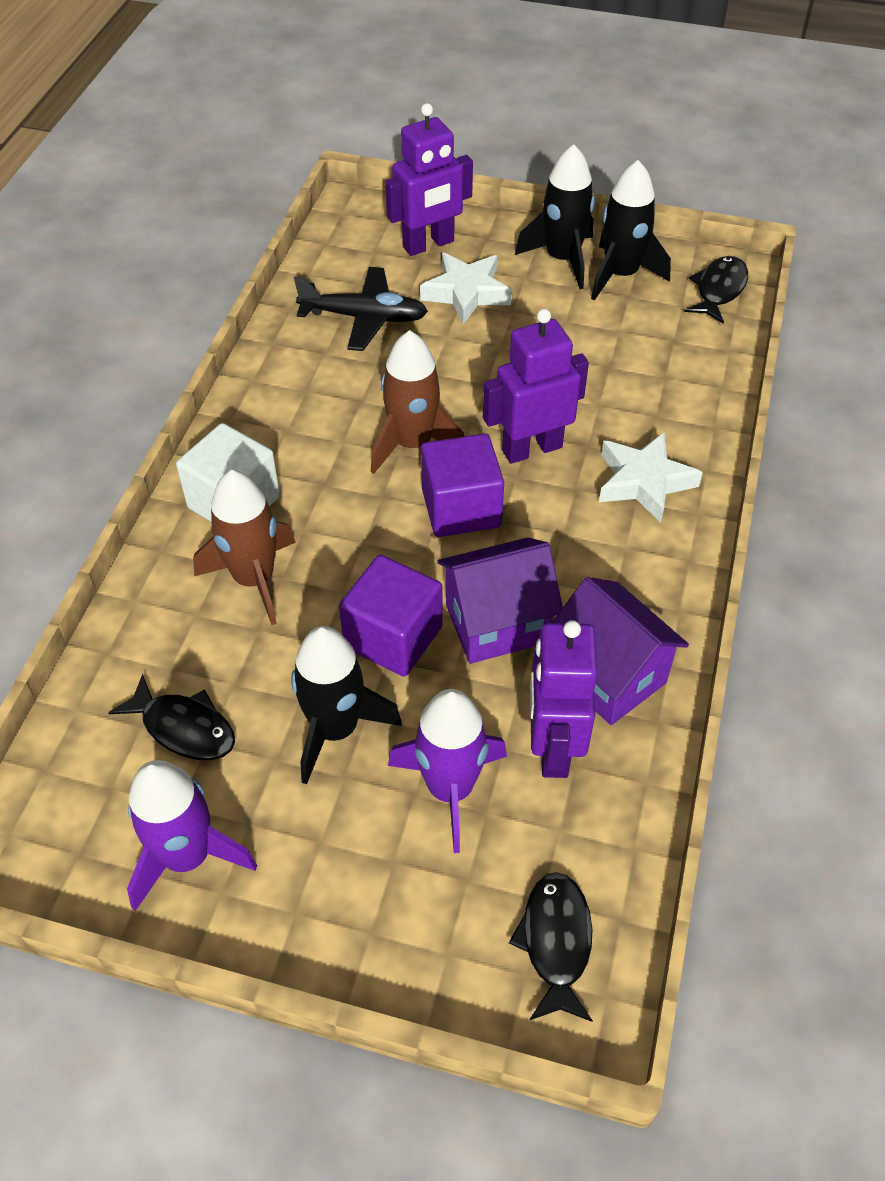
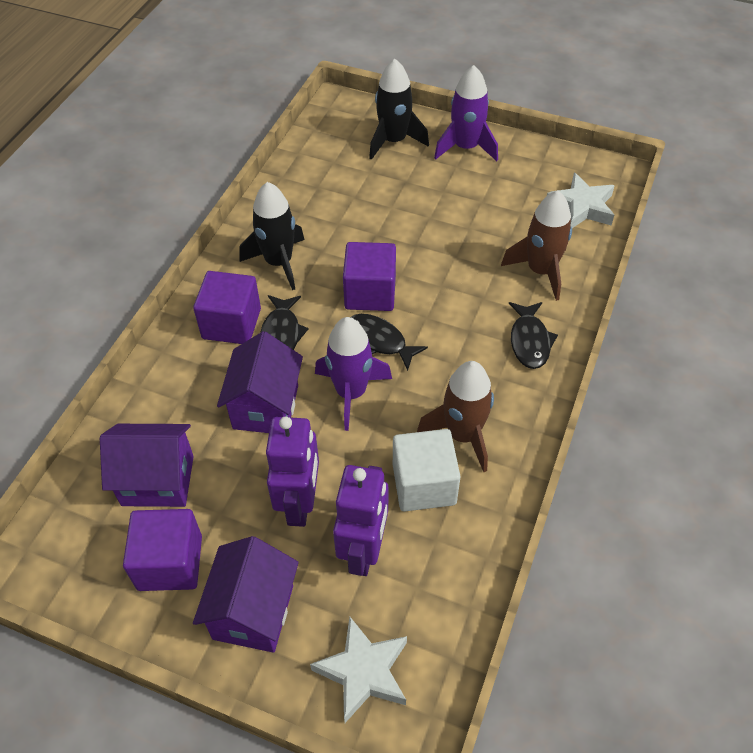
black plane: 1 -> 0
black rocket: 3 -> 2
purple cube: 2 -> 3
purple house: 2 -> 3
purple robot: 3 -> 2

